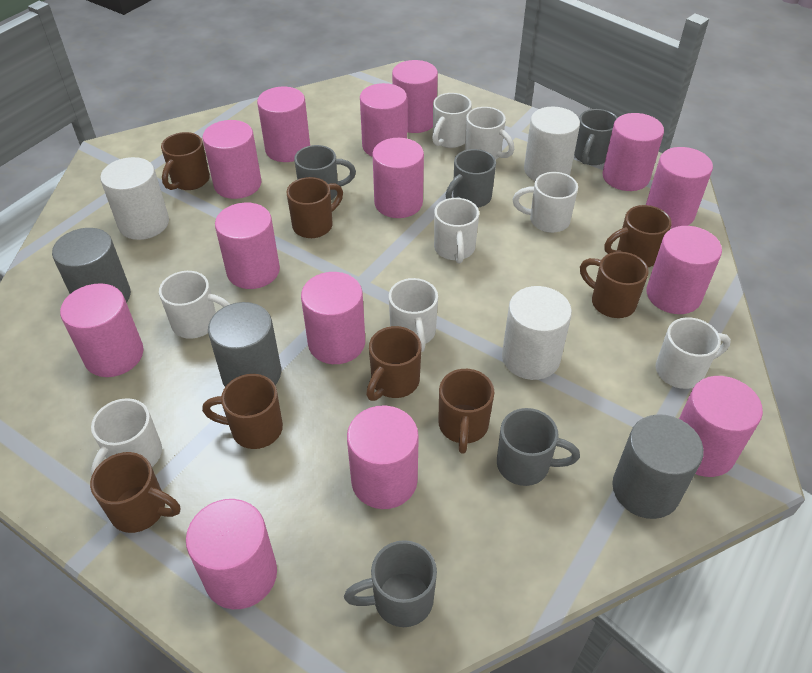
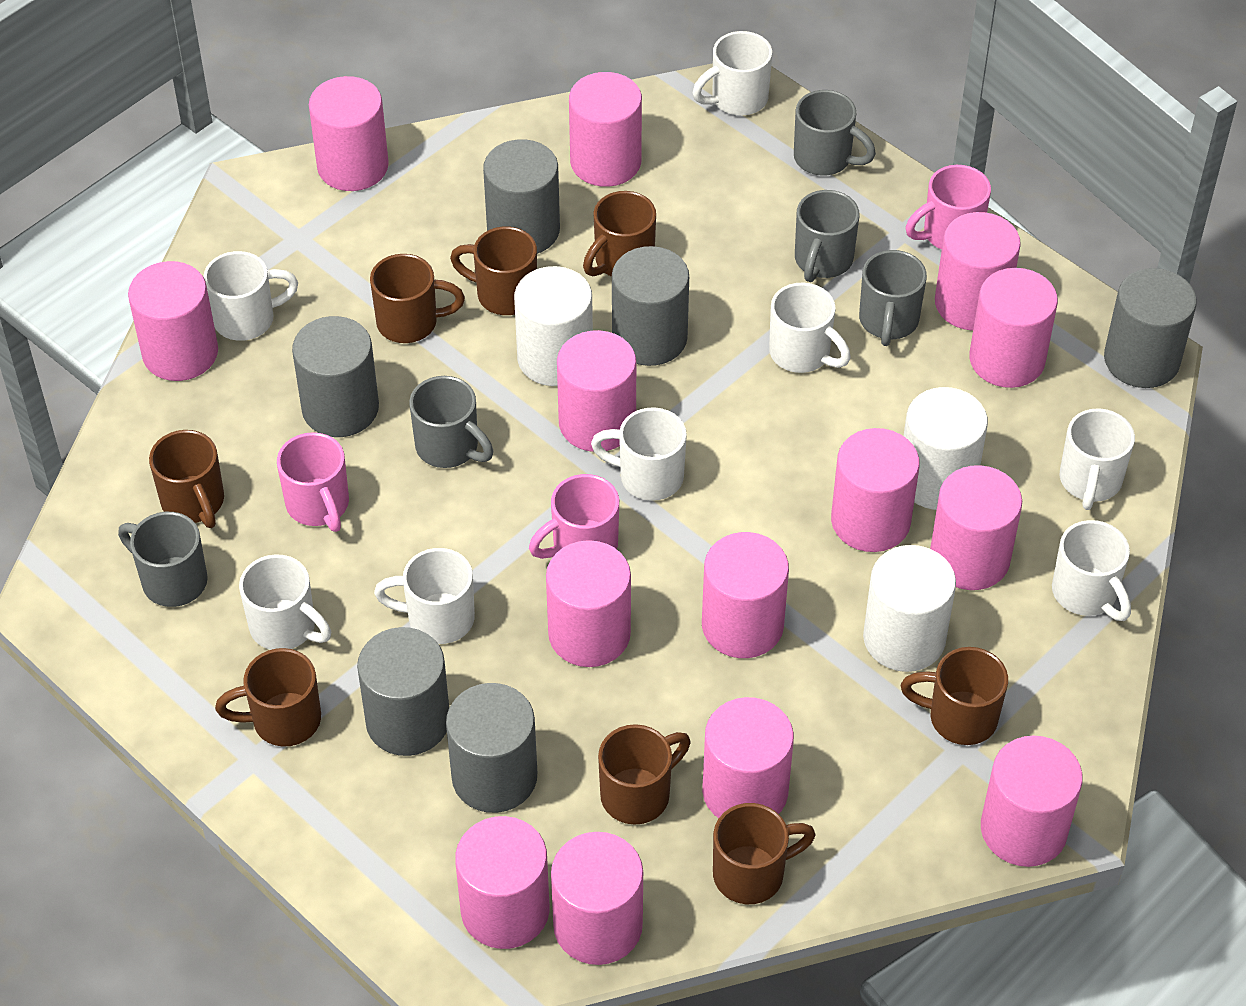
grey cylinder: 3 -> 6
pink mug: 0 -> 3

